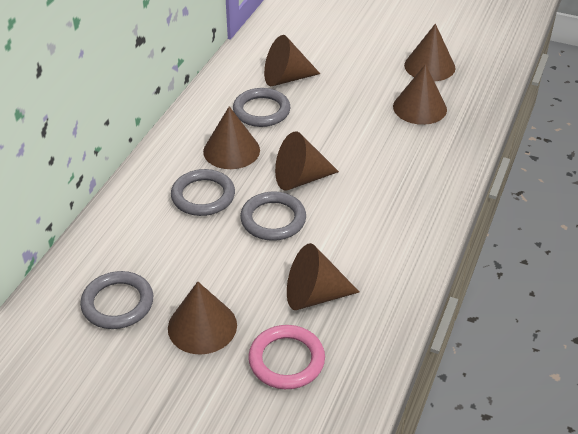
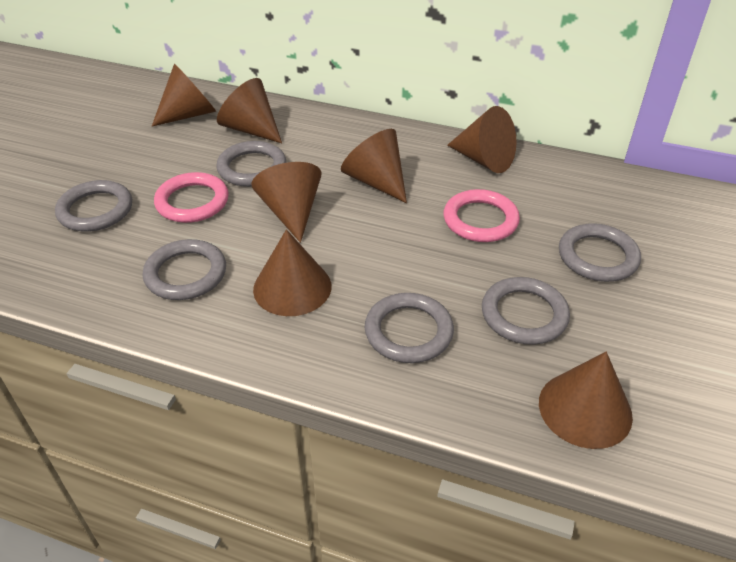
grey ring: 4 -> 6
pink ring: 1 -> 2

